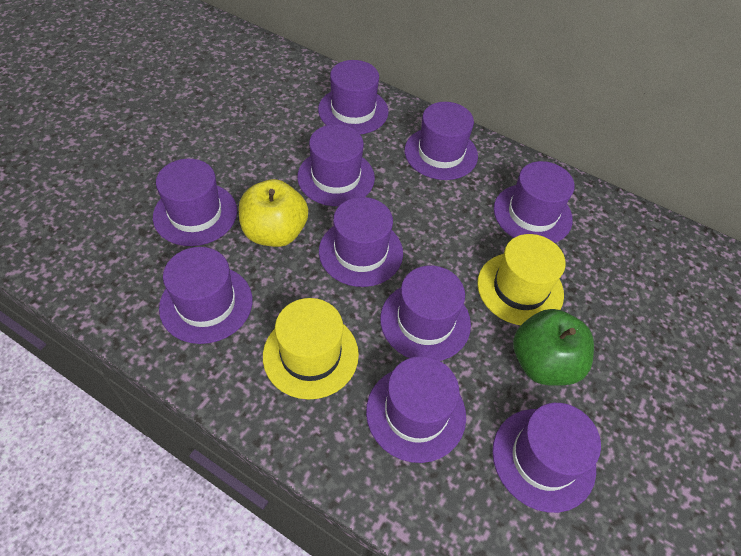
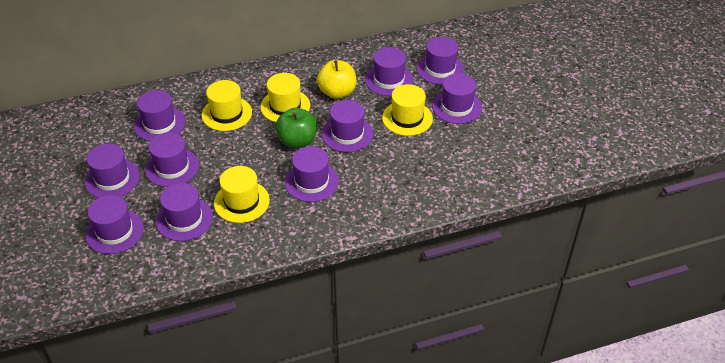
yellow hat: 2 -> 4

